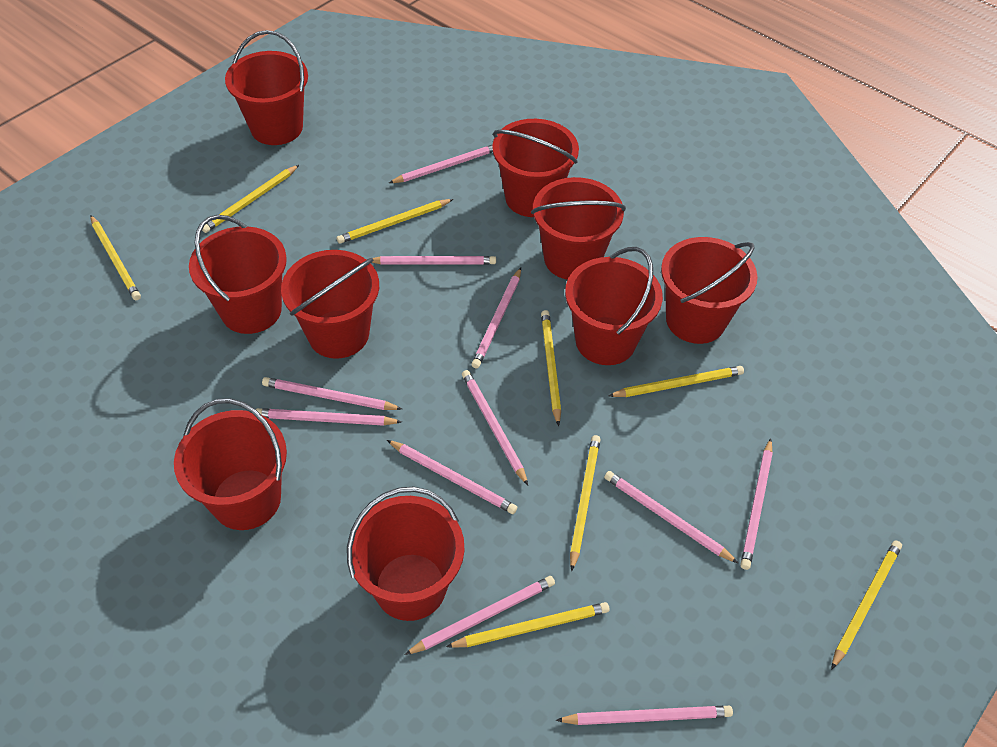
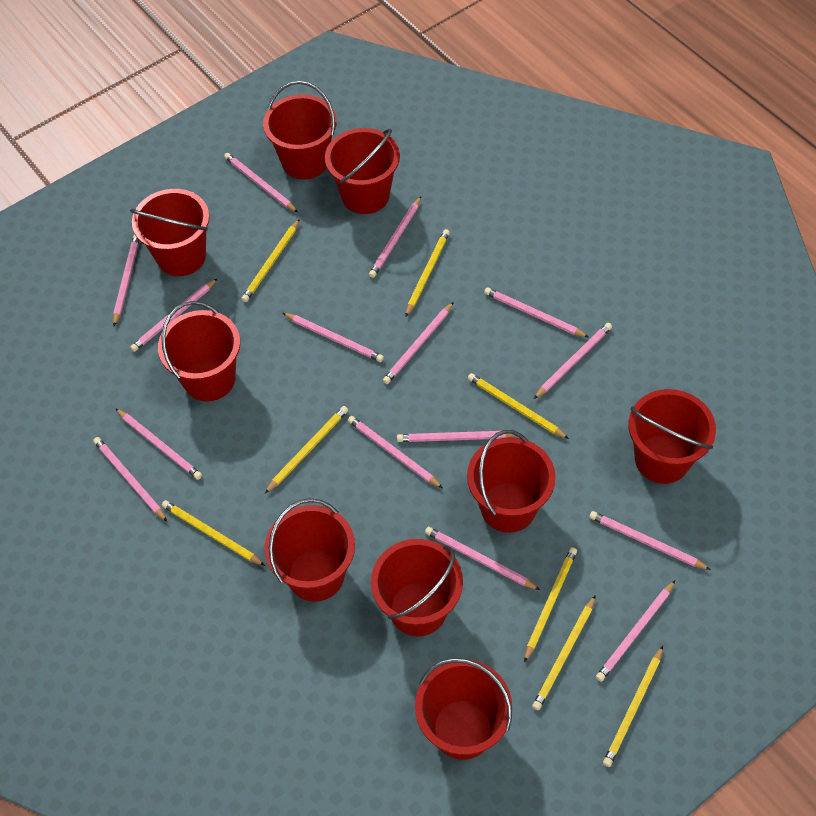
pink pencil: 11 -> 15

